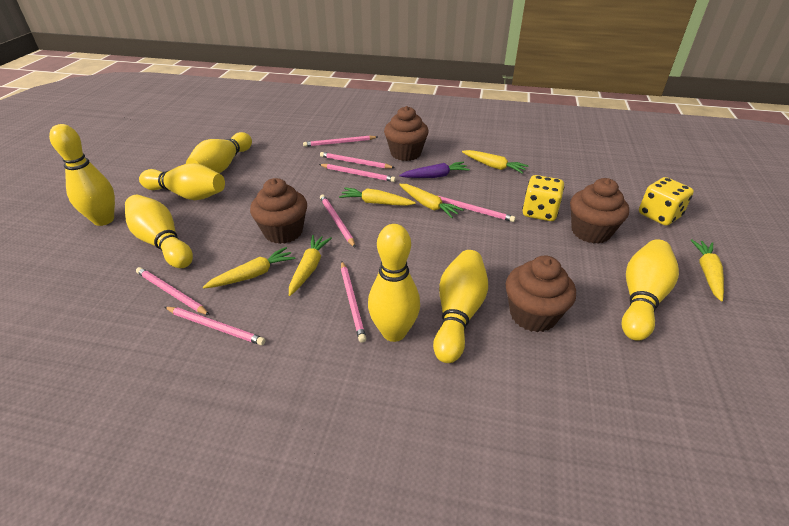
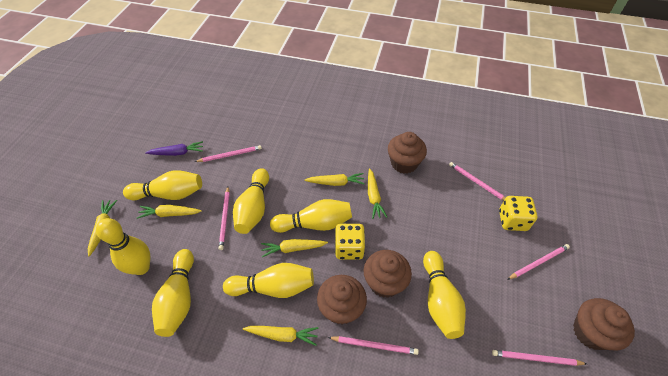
pink pencil: 8 -> 6

